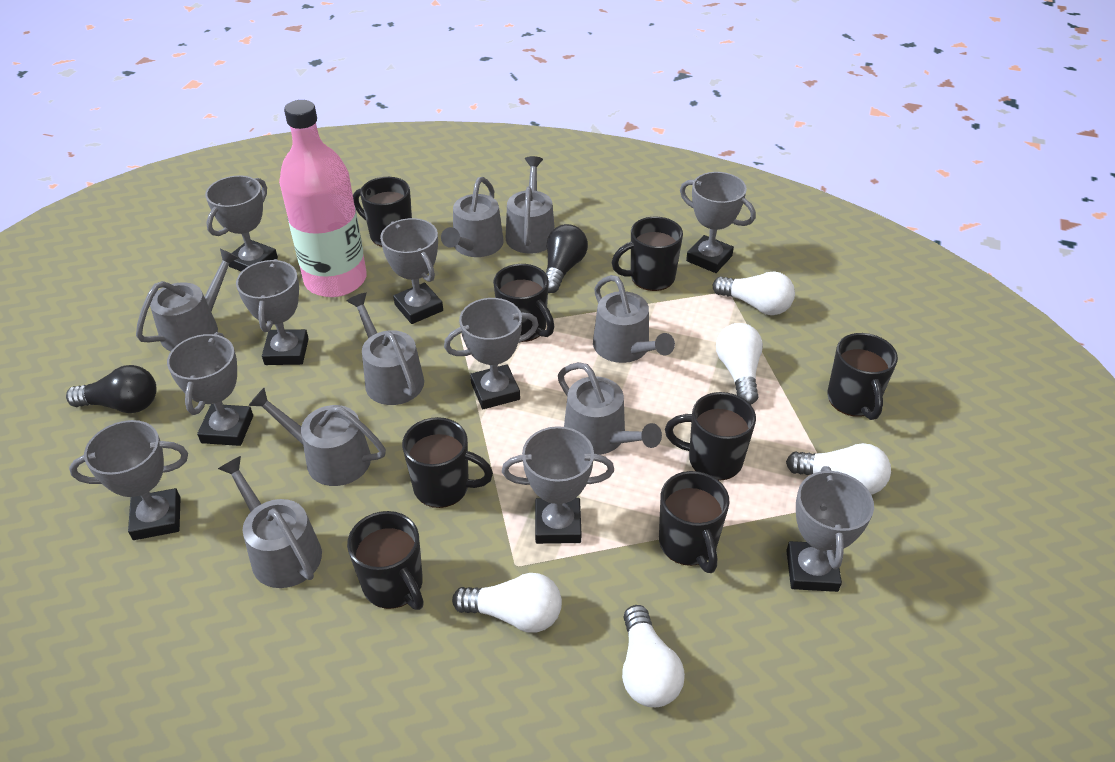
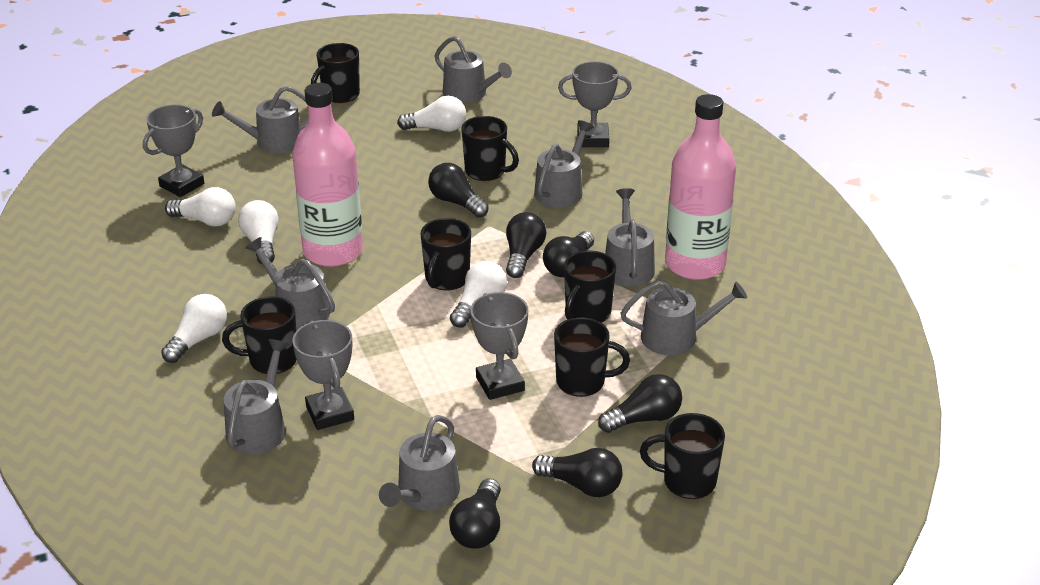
black light bulb: 2 -> 6
black mug: 8 -> 7
grey trophy: 9 -> 4
pink bottle: 1 -> 2

